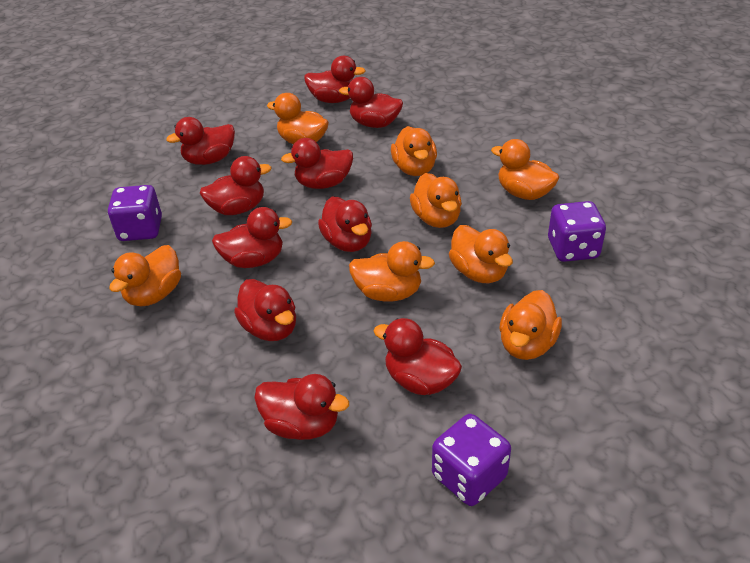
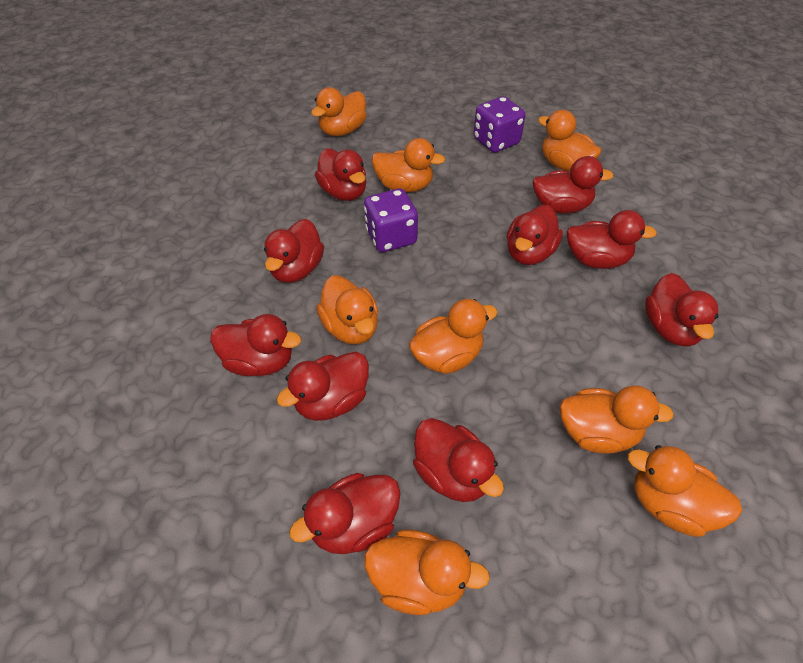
purple dice: 3 -> 2

